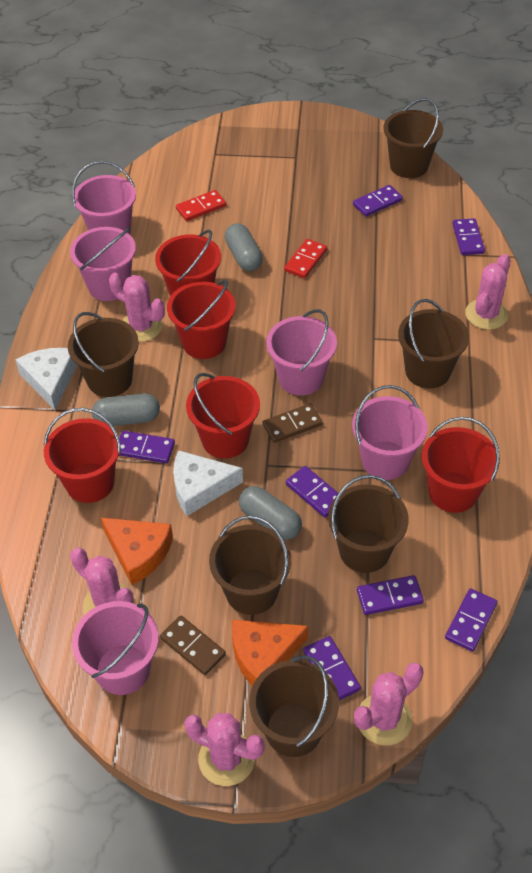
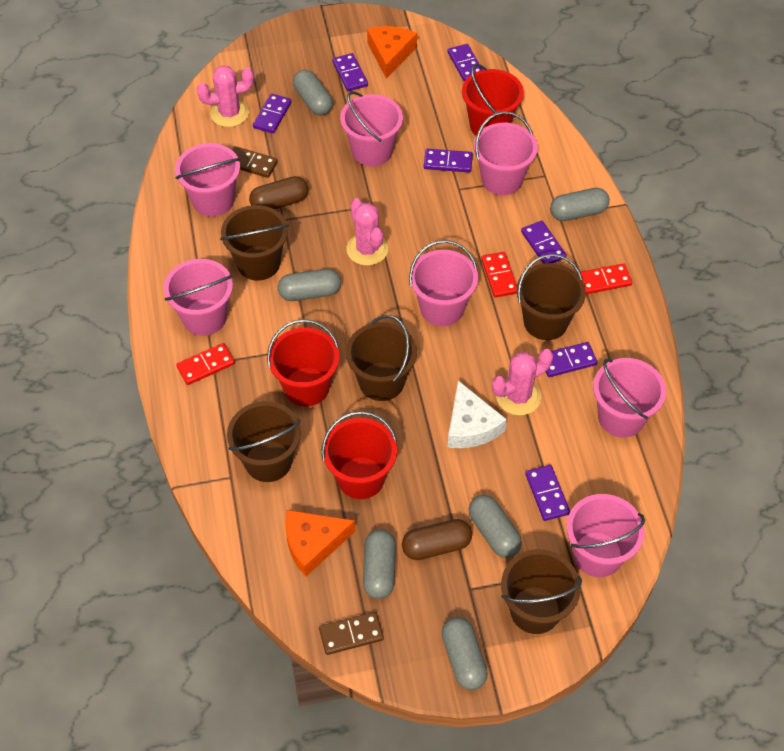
brown bucket: 6 -> 5
brown capsule: 0 -> 2
grey capsule: 3 -> 6
pink bucket: 5 -> 7
pink cactus: 5 -> 3
red bucket: 5 -> 3
red domino: 2 -> 3
white cheese: 2 -> 1

